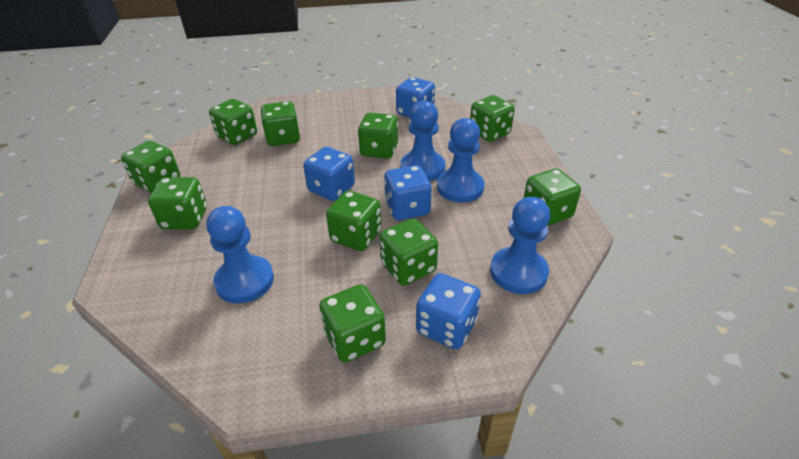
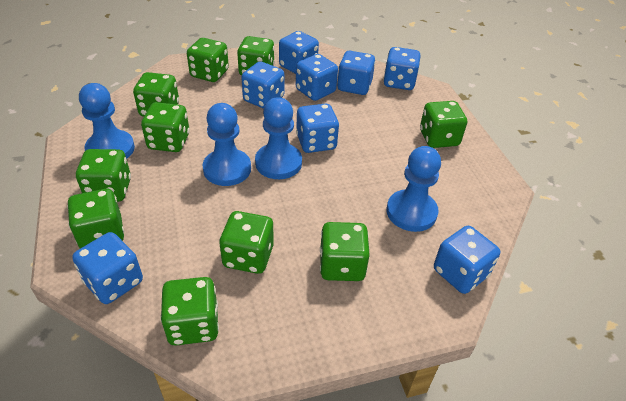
blue dice: 4 -> 8

